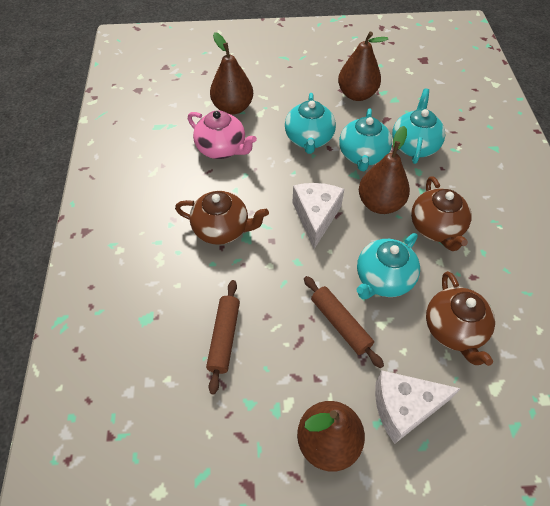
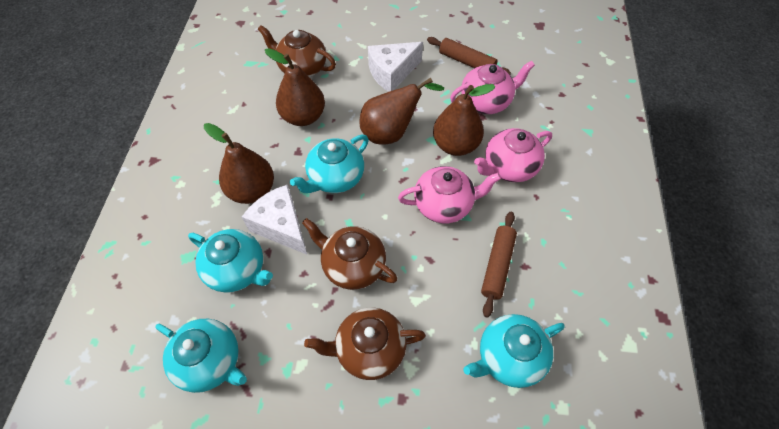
pink teapot: 1 -> 3

